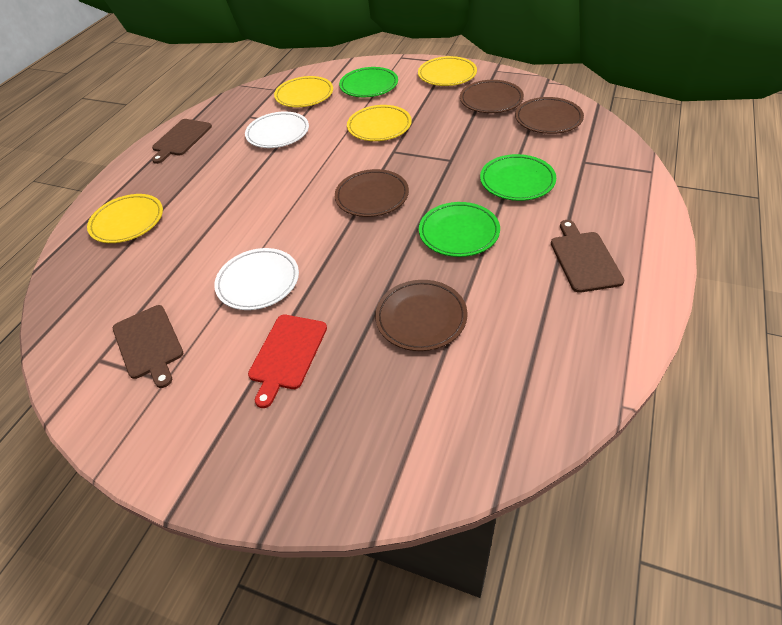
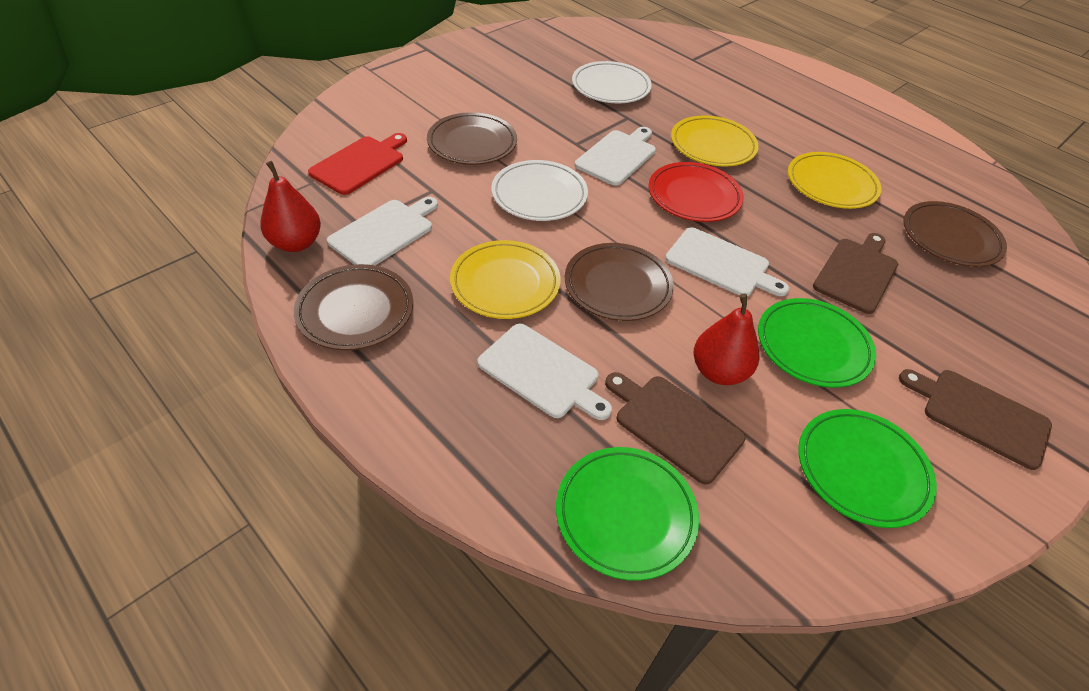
red pear: 0 -> 2
red plate: 0 -> 1
white cutting board: 0 -> 4
yellow plate: 4 -> 3

